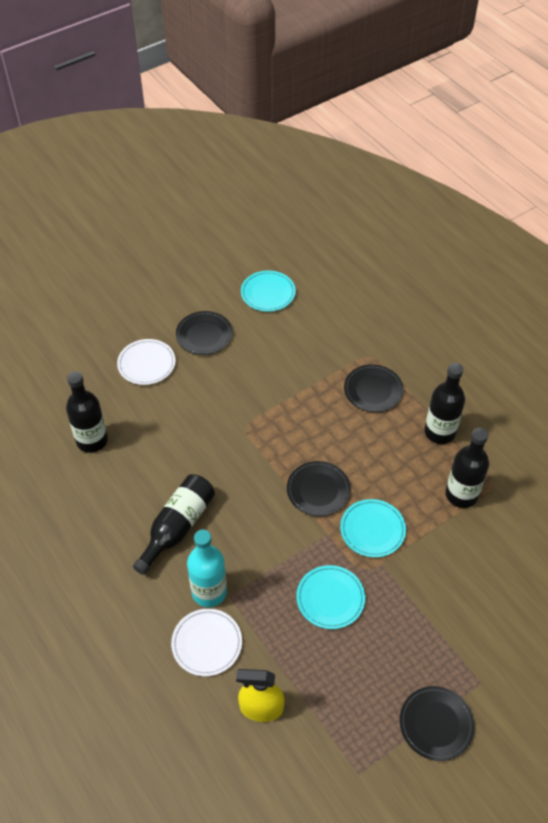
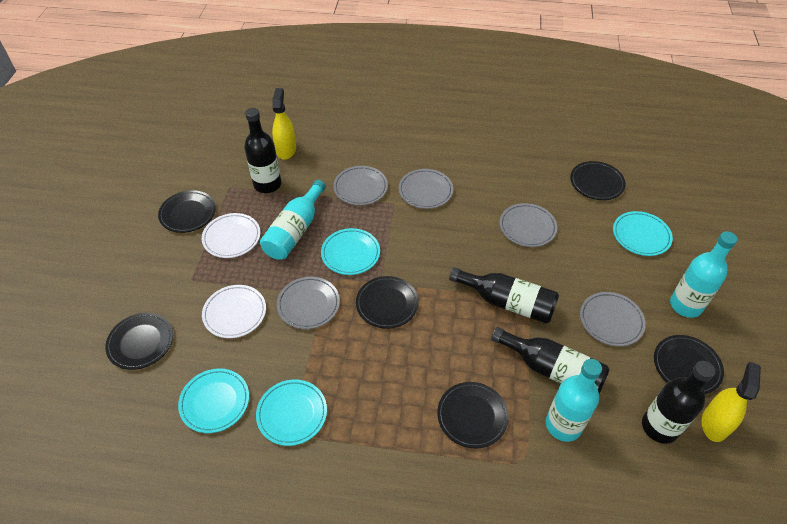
black plate: 4 -> 6
grey plate: 0 -> 5
turquoise bottle: 1 -> 3
turquoise plate: 3 -> 4
yellow spray bottle: 1 -> 2

